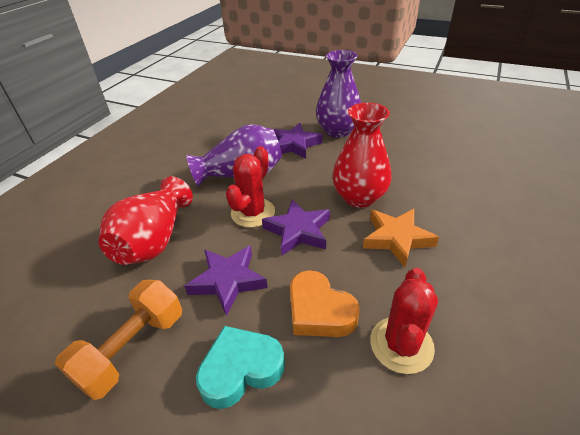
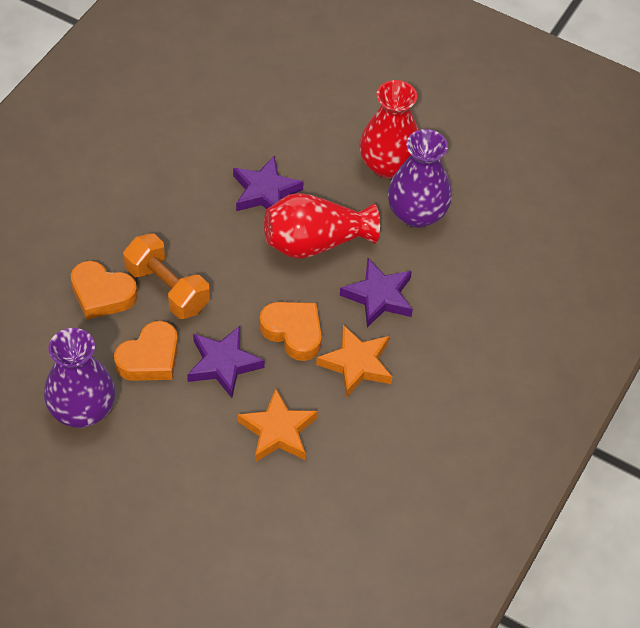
orange heart: 1 -> 3
orange star: 1 -> 2
red cactus: 2 -> 0
turquoise heart: 1 -> 0

